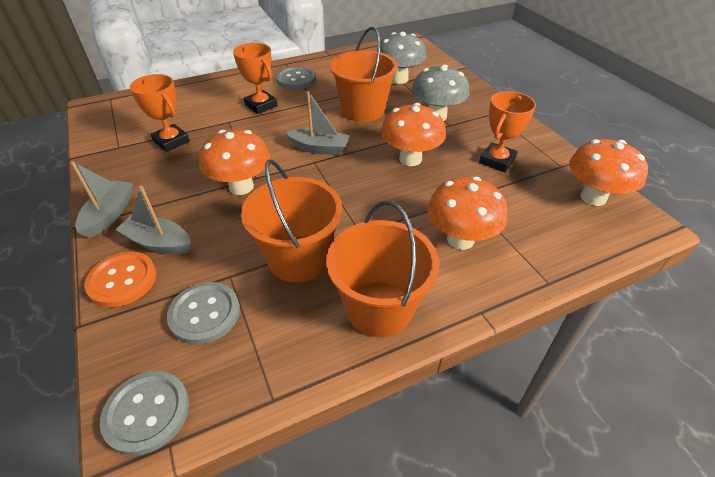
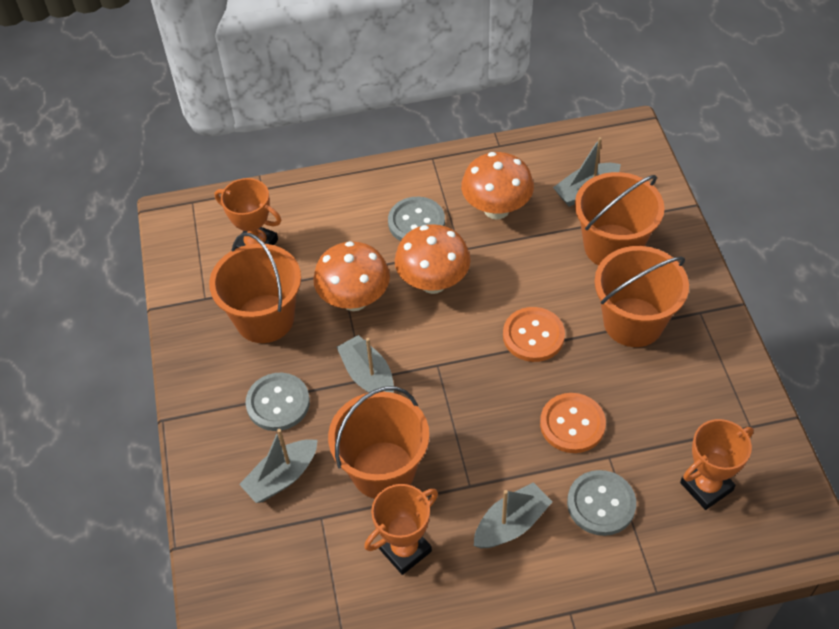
grey boat: 3 -> 4
grey mushroom: 2 -> 0
orange bucket: 3 -> 4
orange button: 1 -> 2
orange mushroom: 4 -> 3

